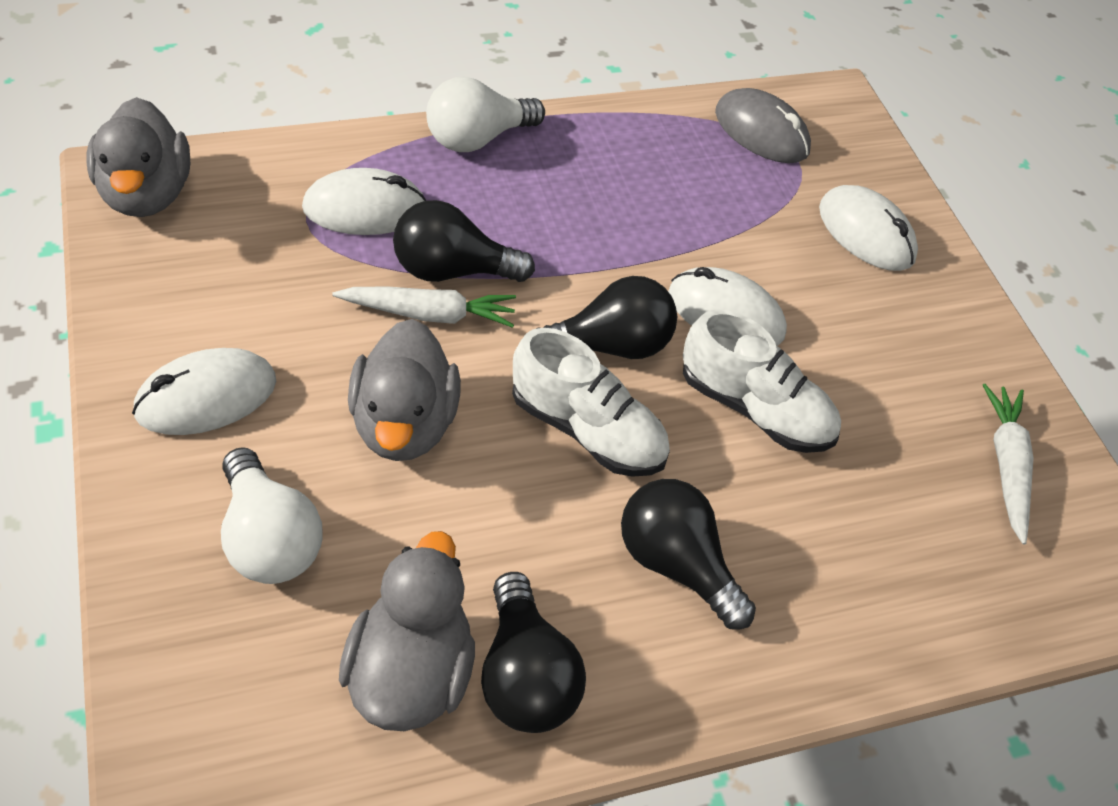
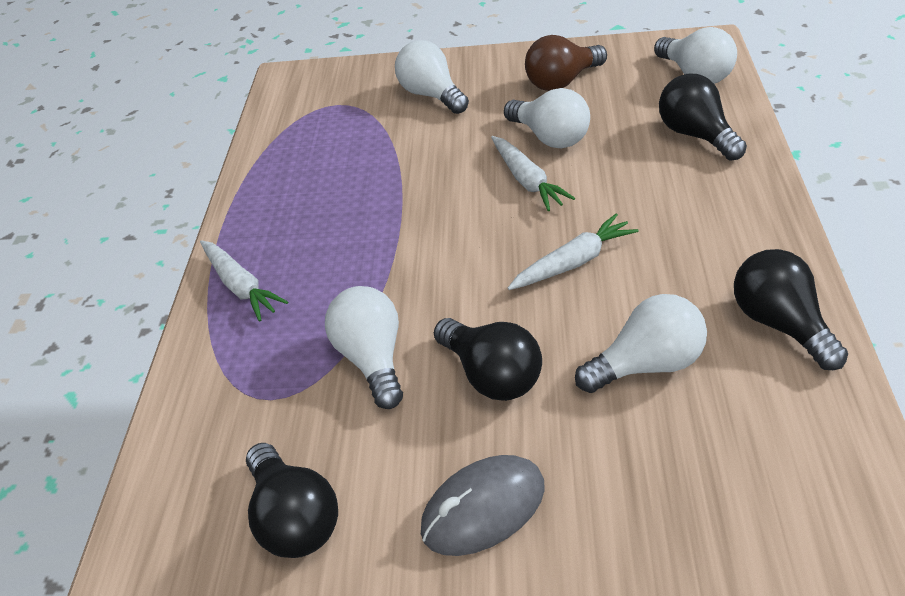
brown light bulb: 0 -> 1
grey duck: 3 -> 0
white carrot: 2 -> 3
white light bulb: 2 -> 5
white mouse: 4 -> 0
white shoe: 2 -> 0

